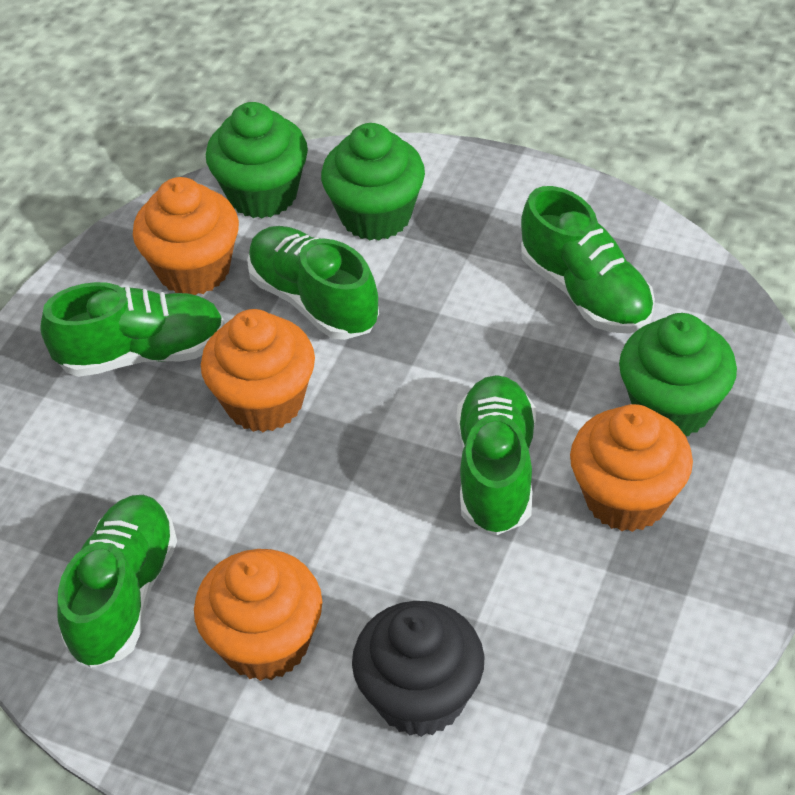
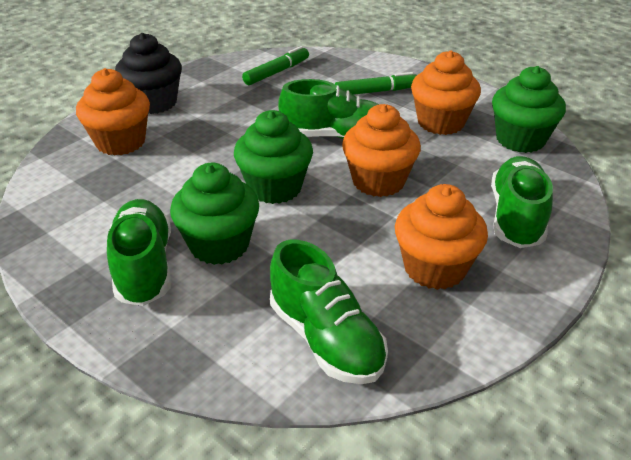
green marker: 0 -> 2
green shoe: 5 -> 4

